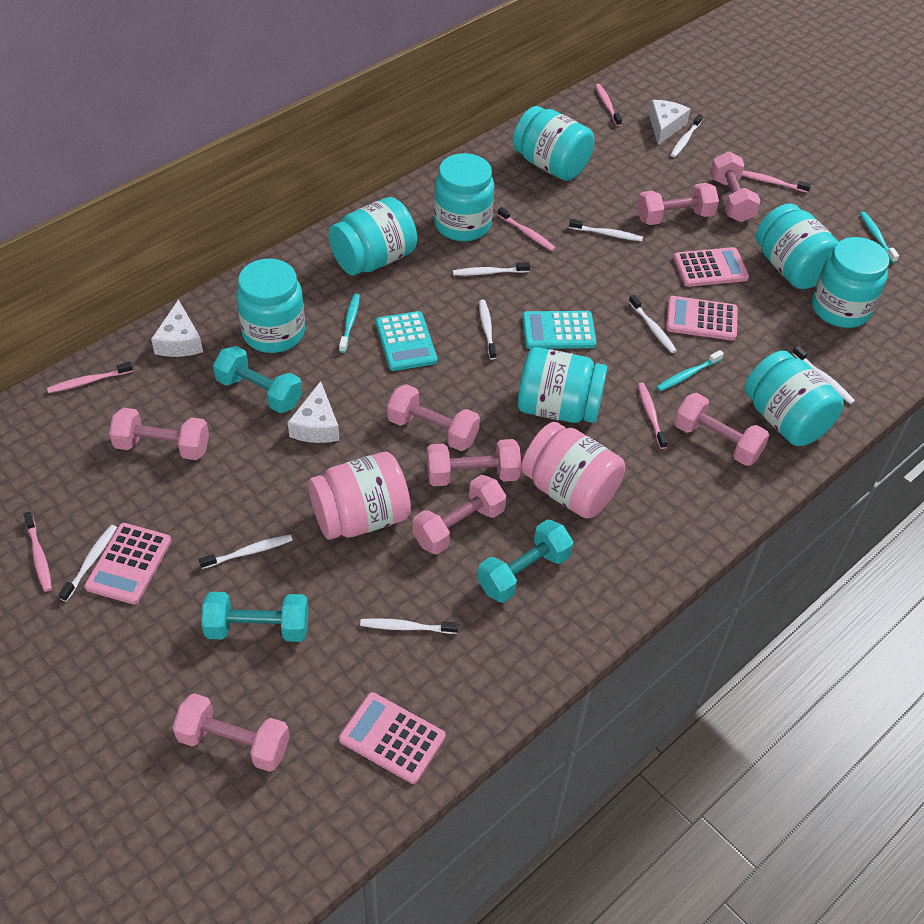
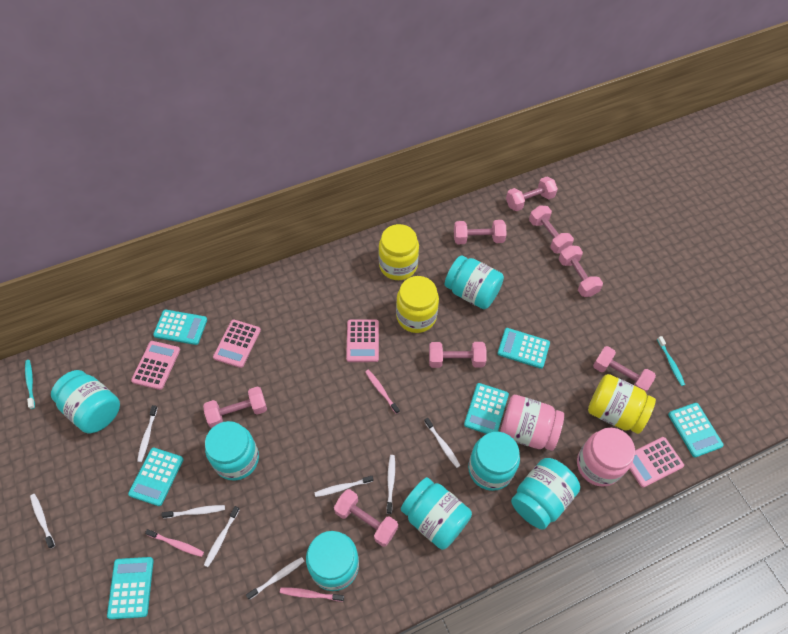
pink toothbrush: 6 -> 3
turquoise calculator: 2 -> 6
turquoise dumbbell: 3 -> 0
turquoise jar: 8 -> 7
turquoise toothbrush: 3 -> 2
white cheese: 3 -> 0
white toothbrush: 9 -> 8
yellow jar: 0 -> 3

